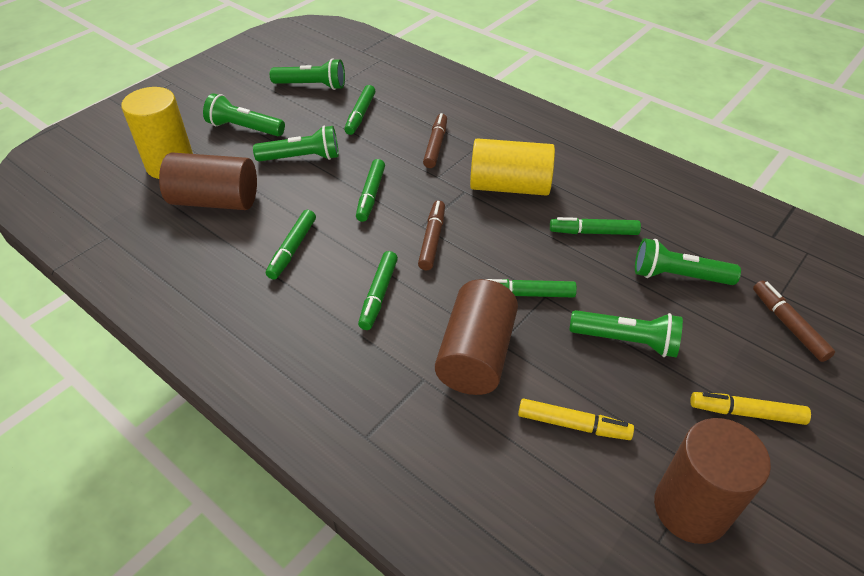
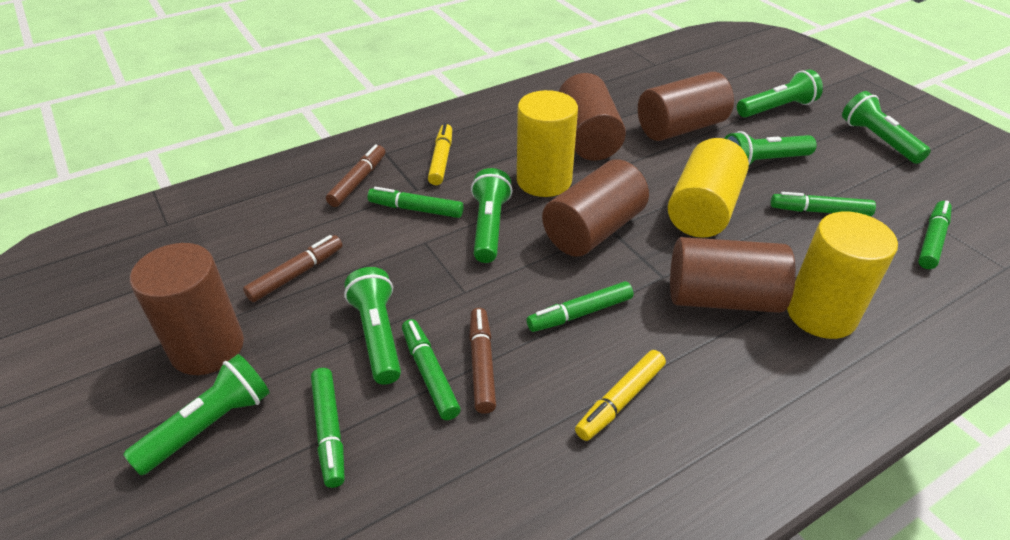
brown cylinder: 3 -> 5
green flashlight: 5 -> 6
yellow cylinder: 2 -> 3

